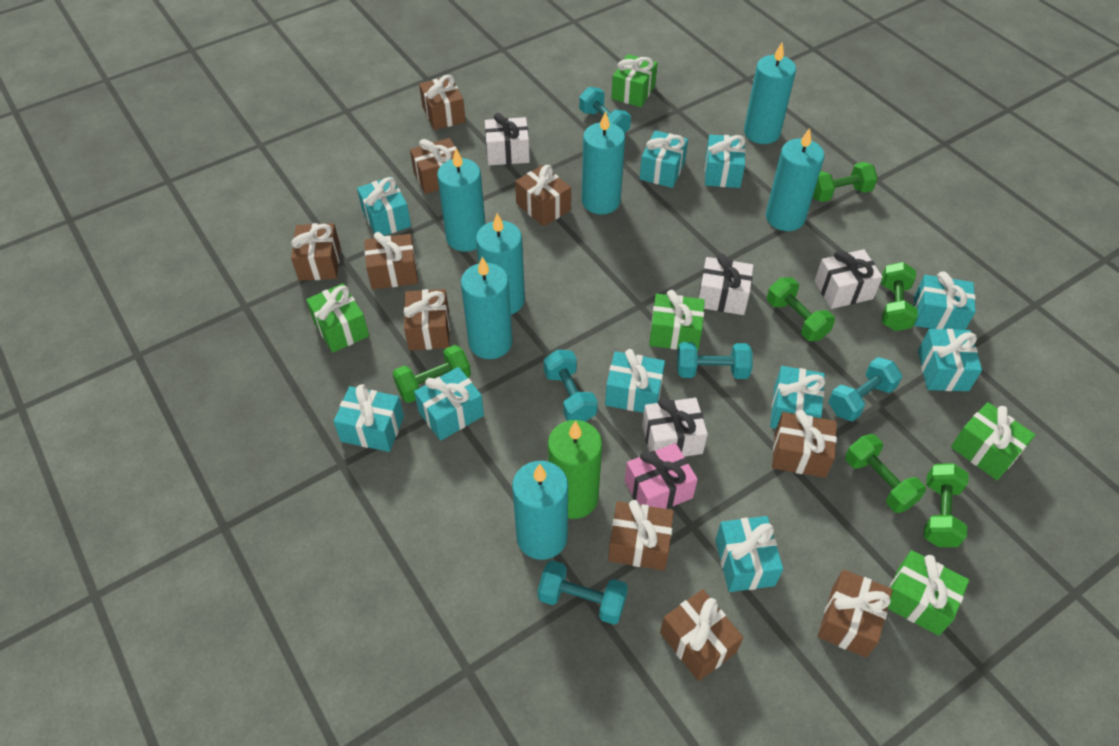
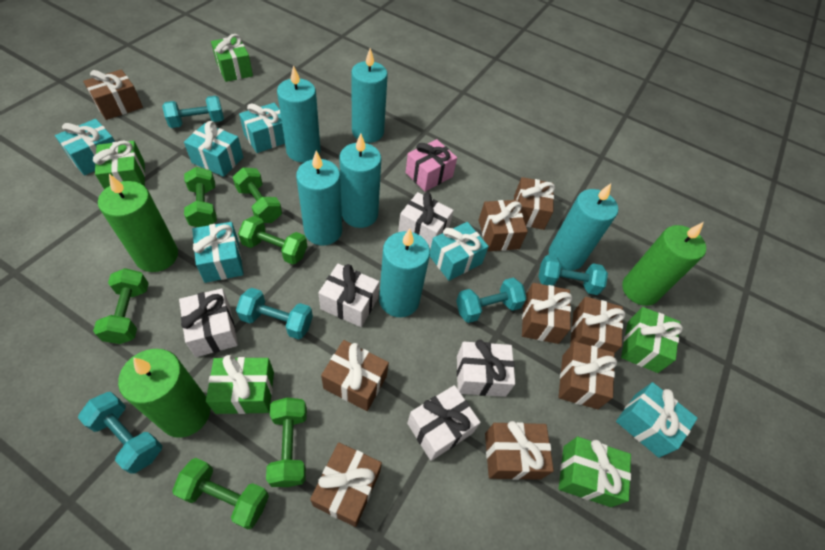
brown gift: 10 -> 9
green candle: 1 -> 3
turquoise candle: 7 -> 6
turquoise gift: 10 -> 6
white gift: 4 -> 5

